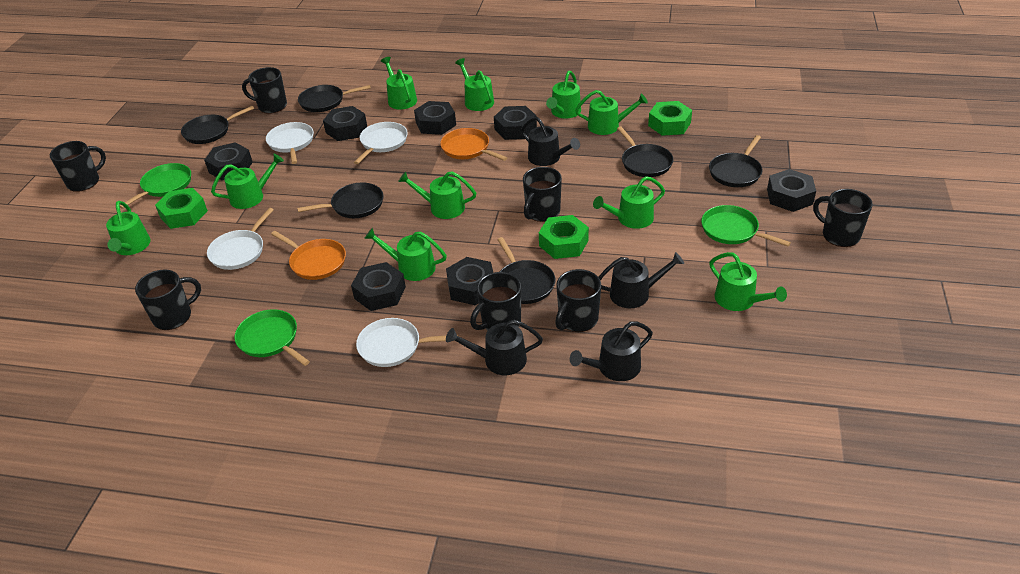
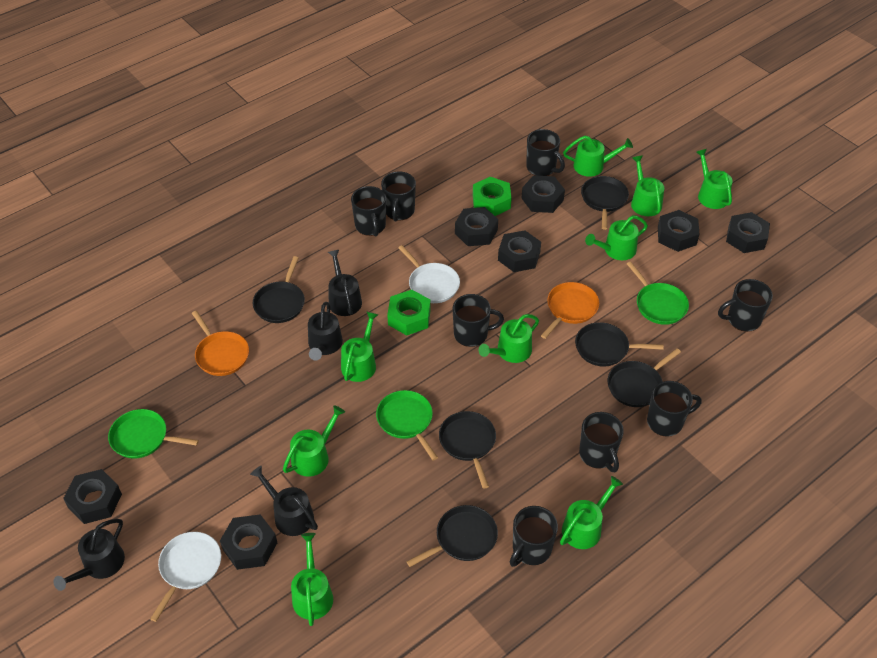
black mug: 7 -> 8
green nut: 3 -> 2
green watering can: 10 -> 9
white pan: 4 -> 2

